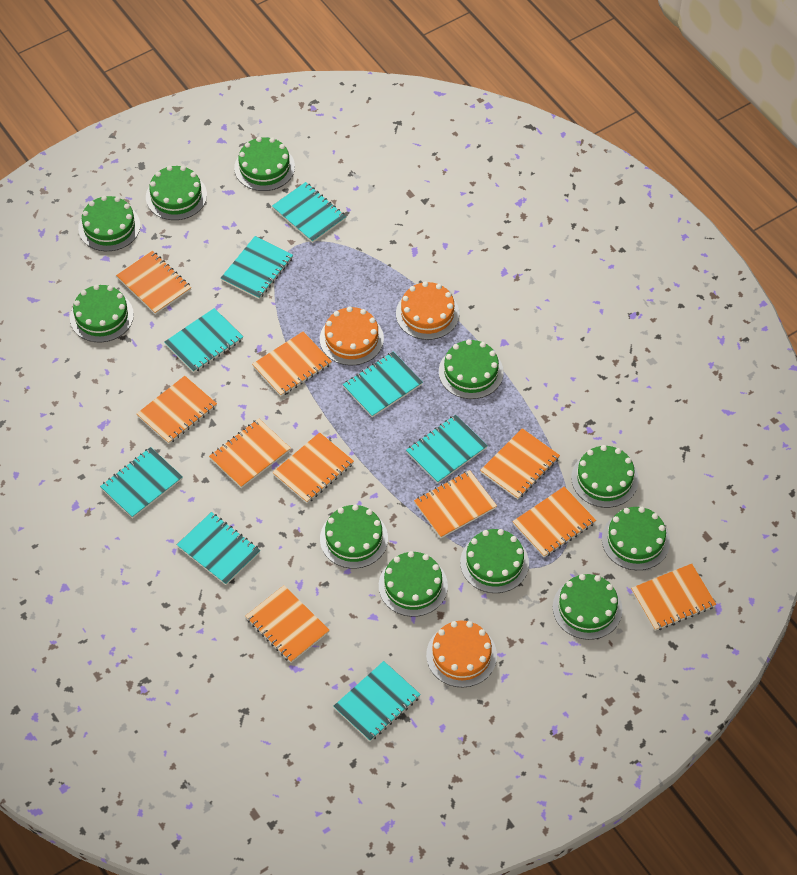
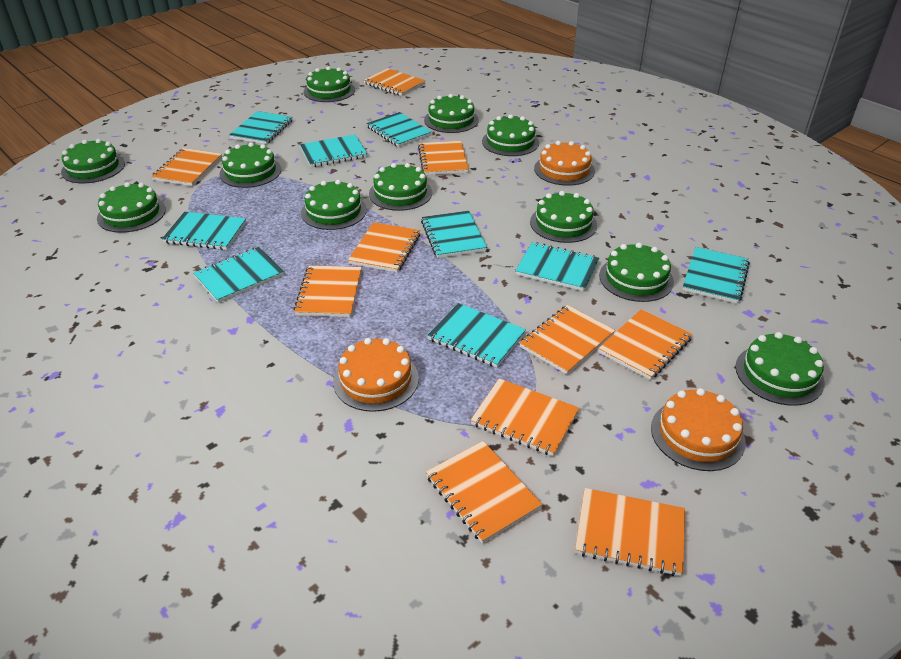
turquoise notebook: 8 -> 9

